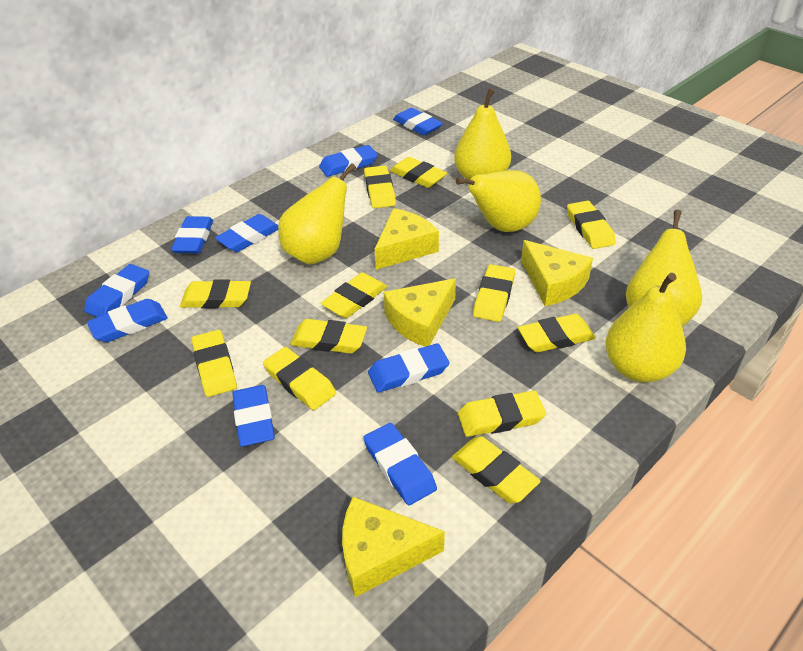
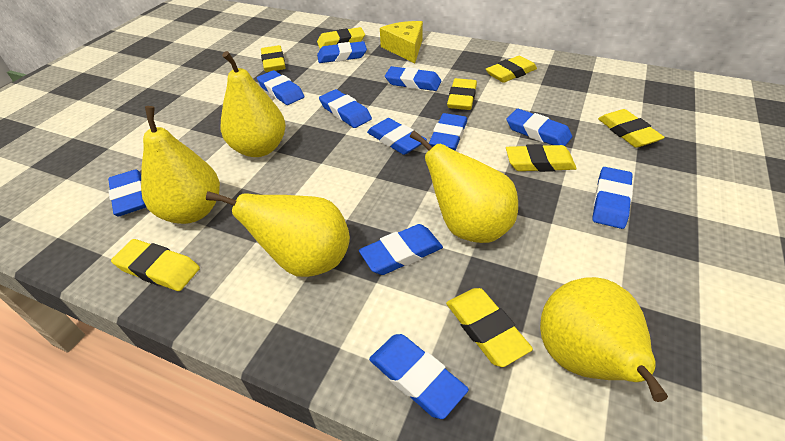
blue eraser: 9 -> 11
yellow cheese: 4 -> 1
yellow eraser: 12 -> 8

